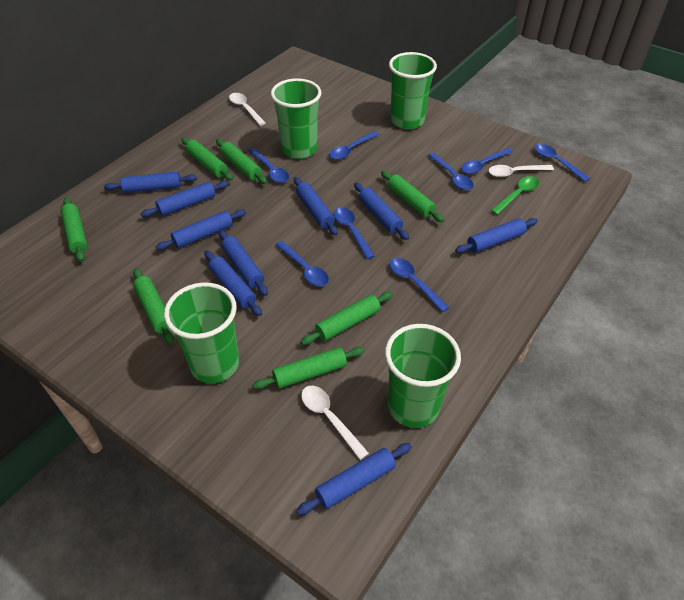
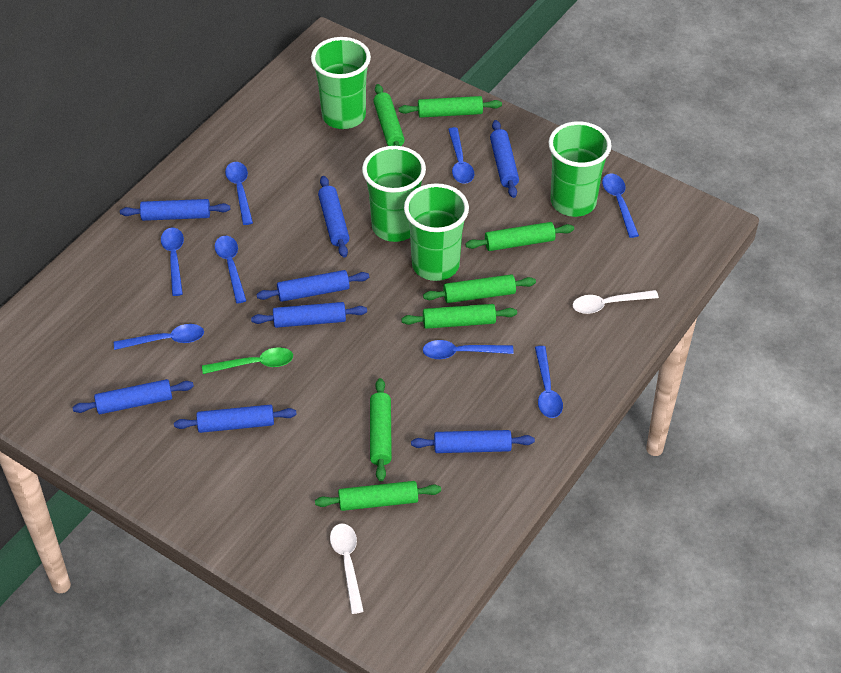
blue rolling pin: 9 -> 8
white spoon: 3 -> 2

